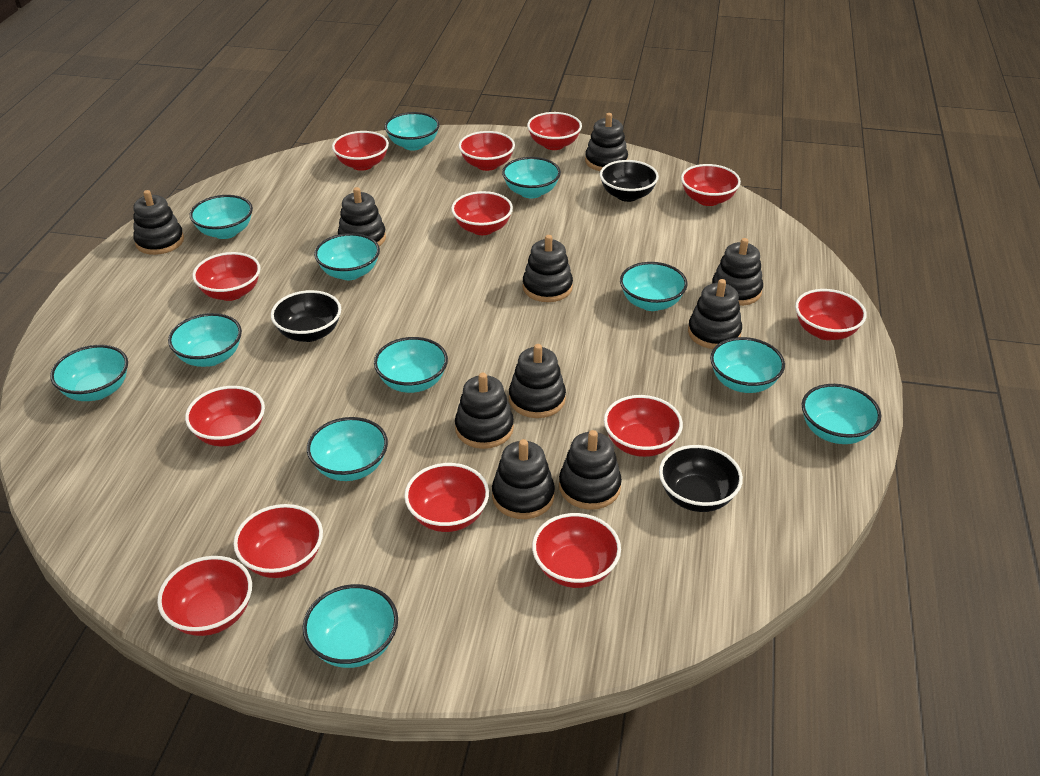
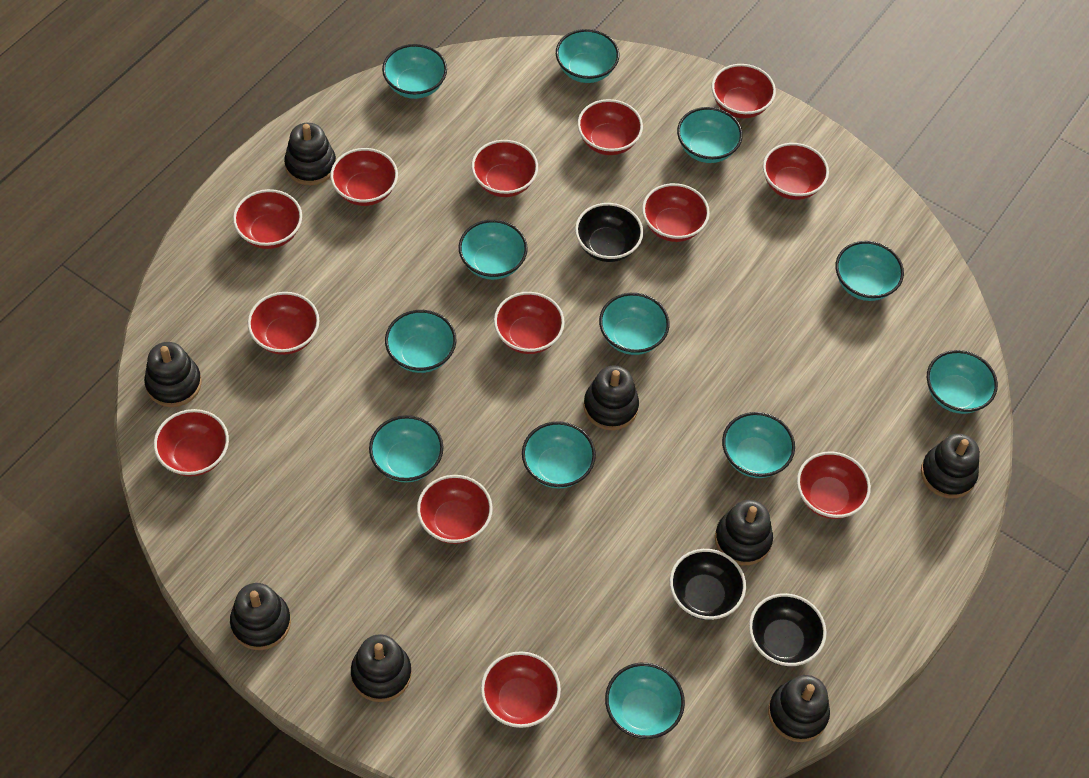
black stacking toy: 10 -> 8

